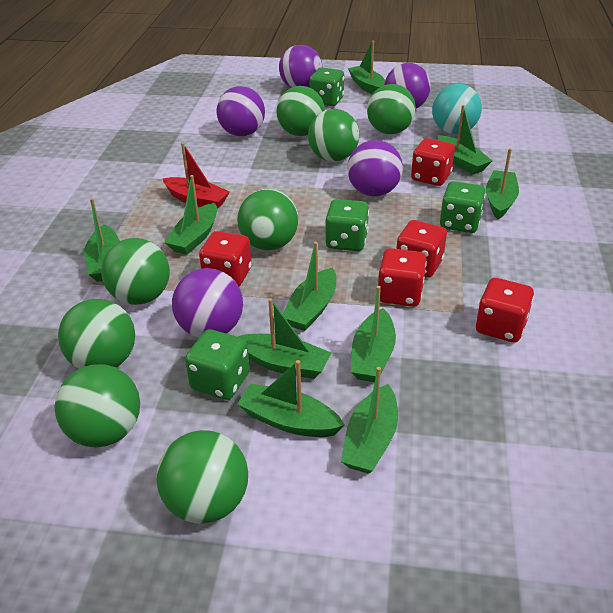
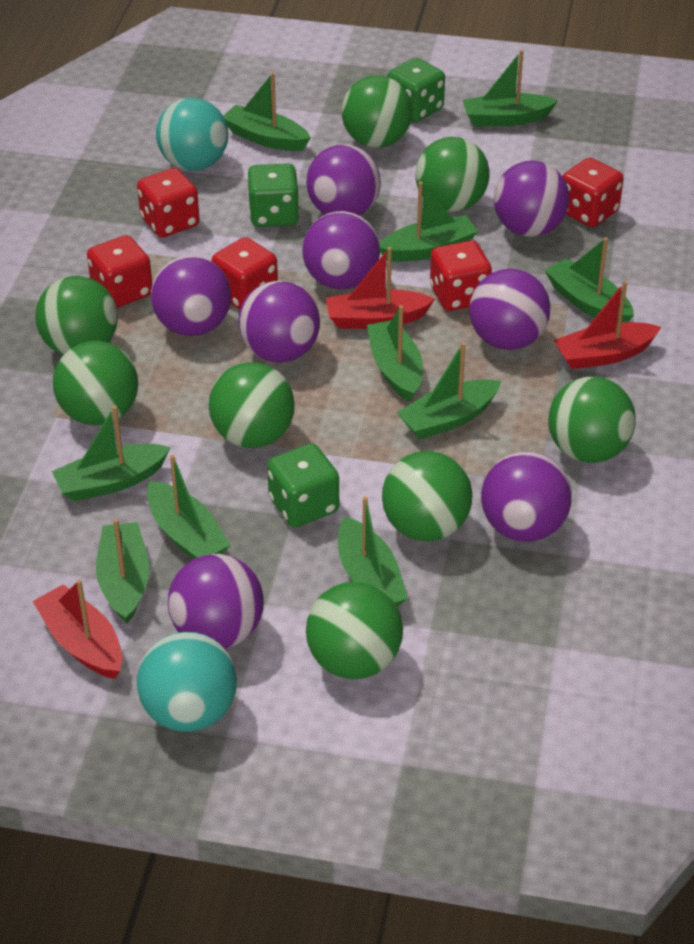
green dice: 4 -> 3
purple ball: 5 -> 8
red boat: 1 -> 3
turquoise ball: 1 -> 2

